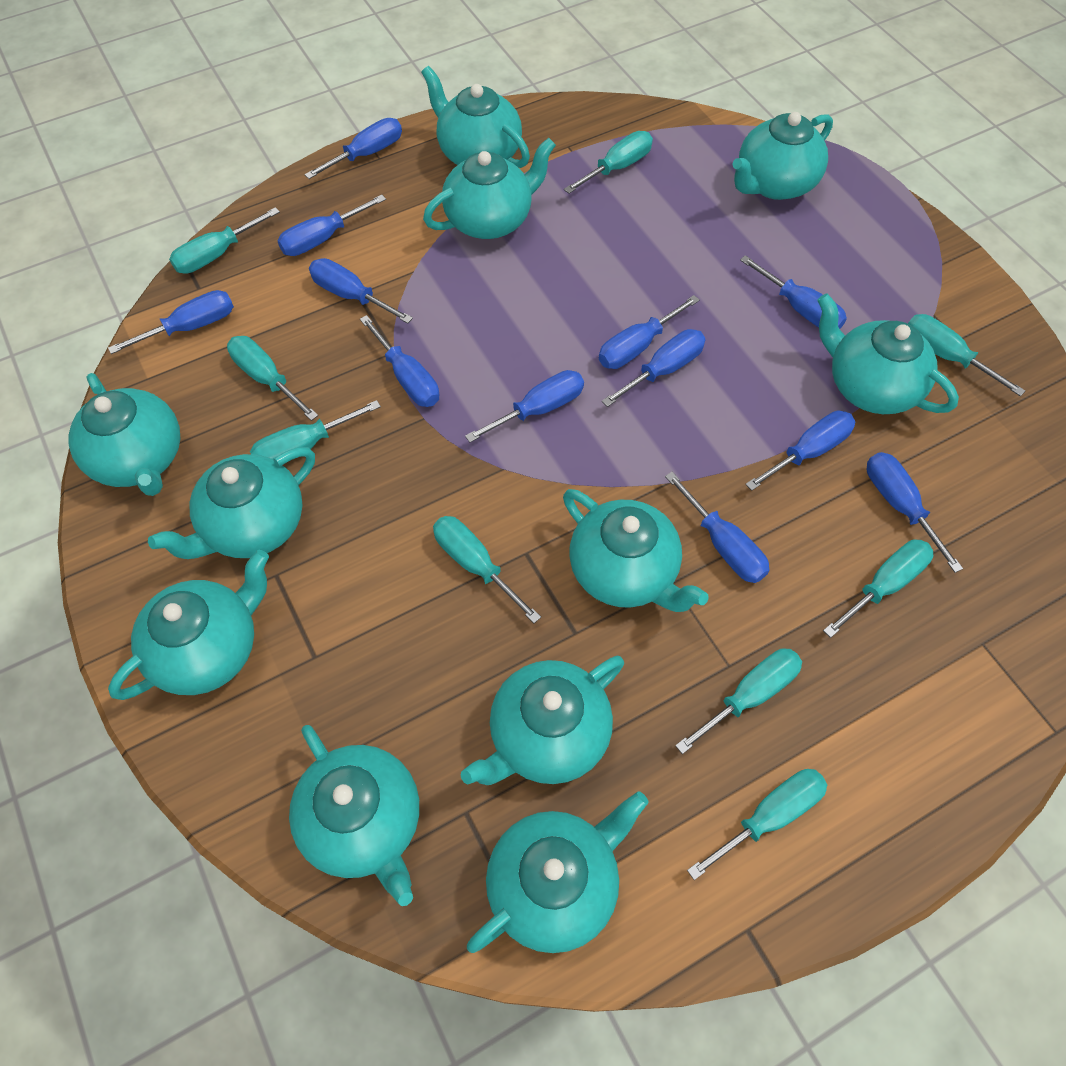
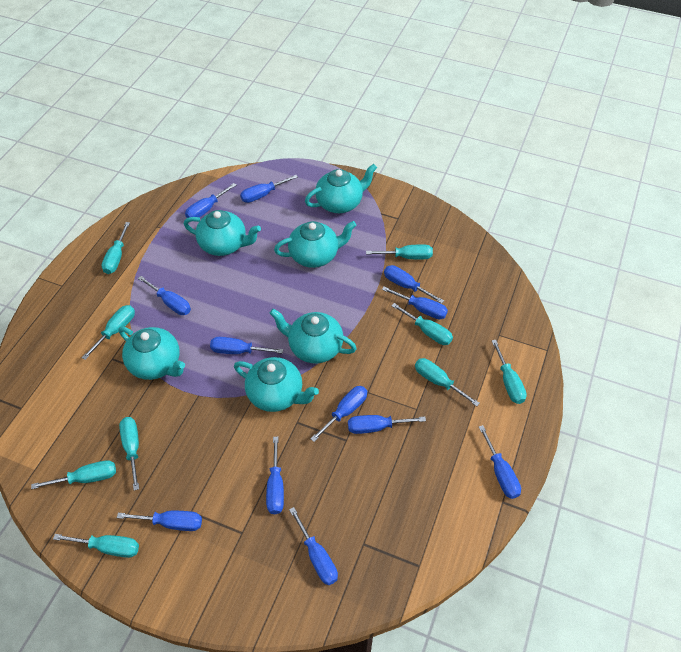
turquoise teapot: 11 -> 6

